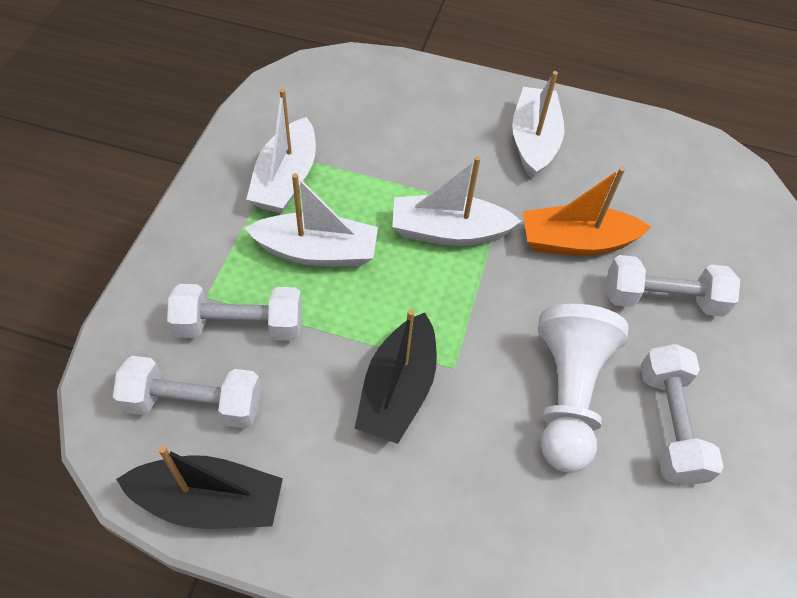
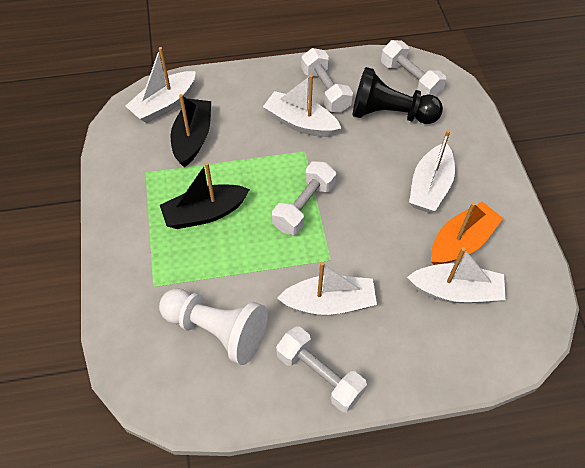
black pawn: 0 -> 1
white boat: 4 -> 5

